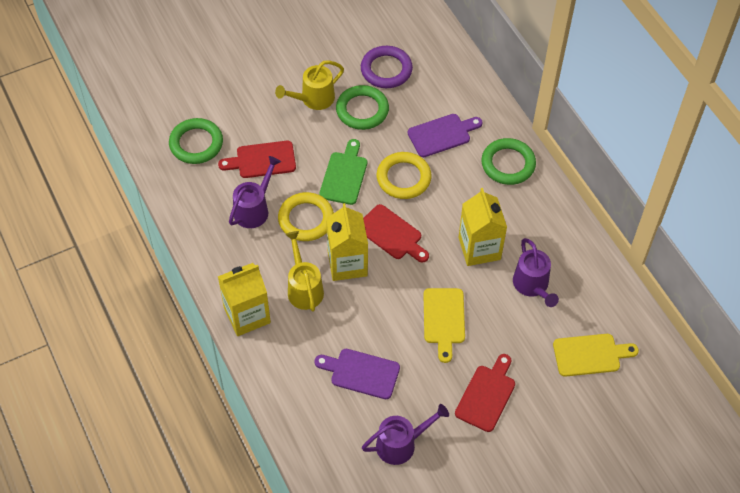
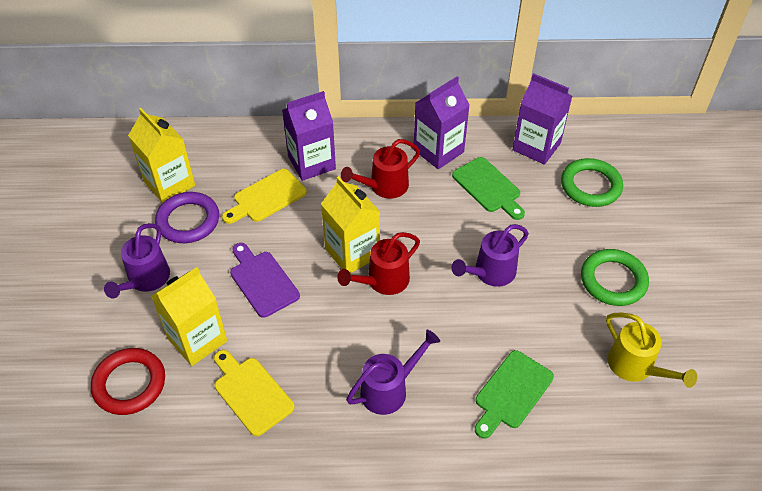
green cutting board: 1 -> 2
green ring: 3 -> 2
purple carton: 0 -> 3
purple cutting board: 2 -> 1
red cutting board: 3 -> 0
red ring: 0 -> 1
red watering can: 0 -> 2
yellow ring: 2 -> 0
yellow watering can: 2 -> 1

